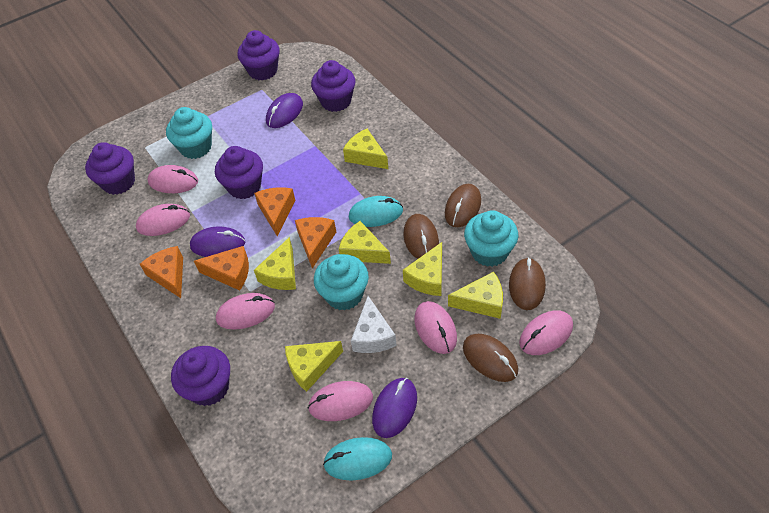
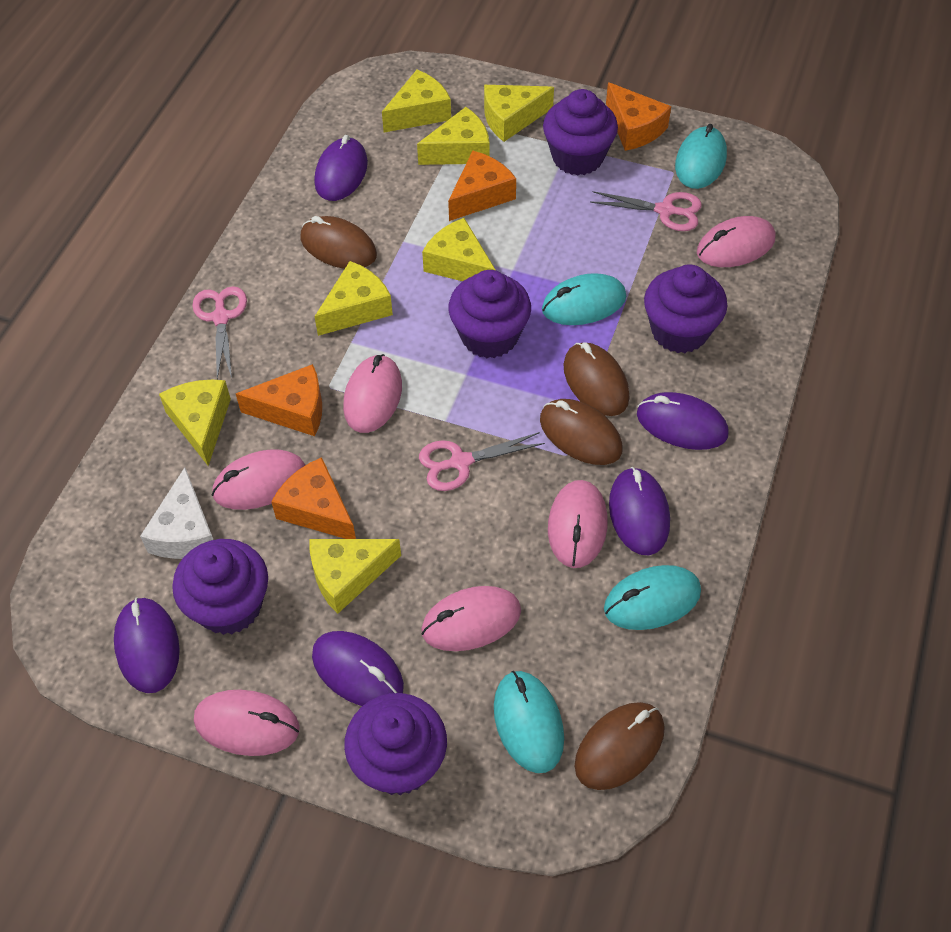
pink scissors: 0 -> 3
purple mouse: 3 -> 5
turquoise cupcake: 3 -> 0
turquoise mouse: 2 -> 4
yellow cheese: 6 -> 7

